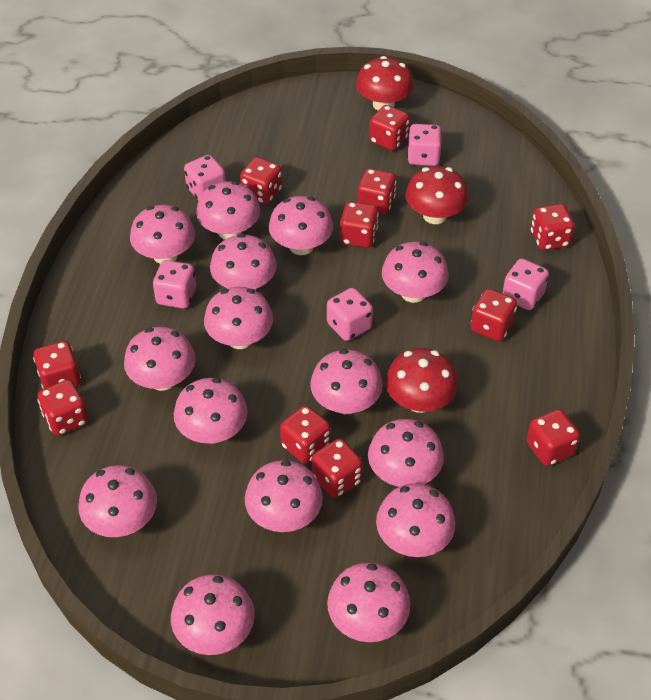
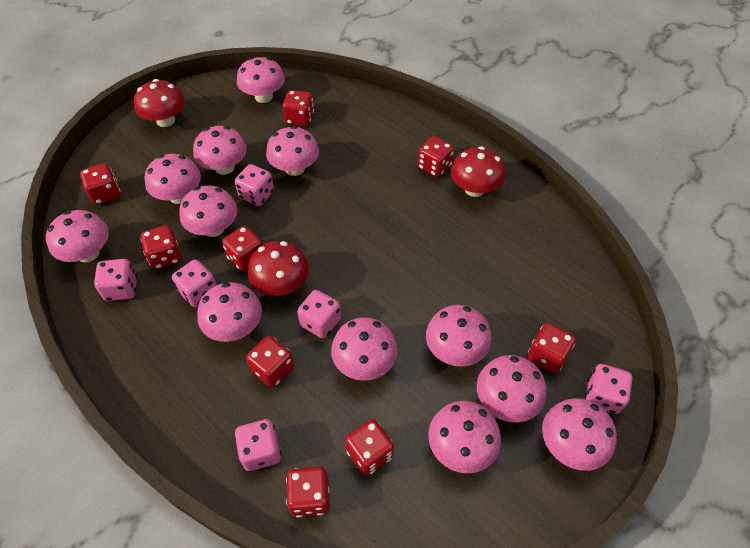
pink dice: 5 -> 6
pink mushroom: 15 -> 12
red dice: 11 -> 9

